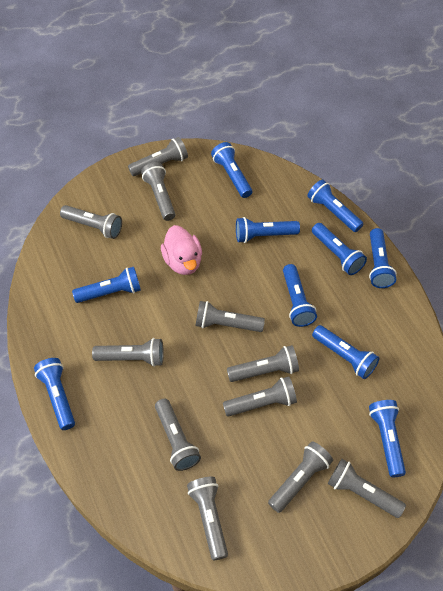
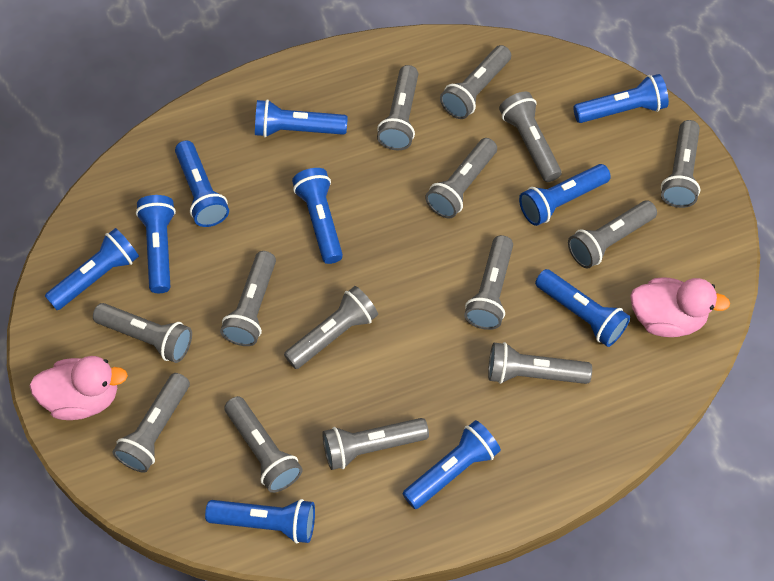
grey flashlight: 11 -> 14
pink duck: 1 -> 2

